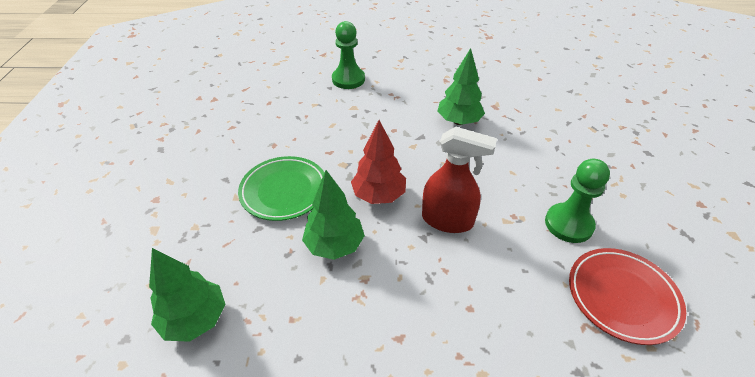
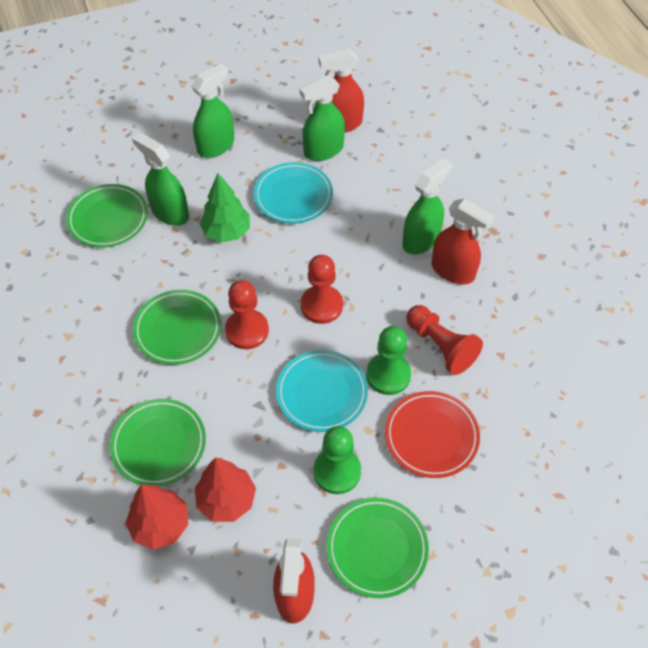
green plate: 1 -> 4
green spray bottle: 0 -> 4
green tree: 3 -> 1
red pawn: 0 -> 3
red spray bottle: 1 -> 3
red tree: 1 -> 2
turquoise plate: 0 -> 2

